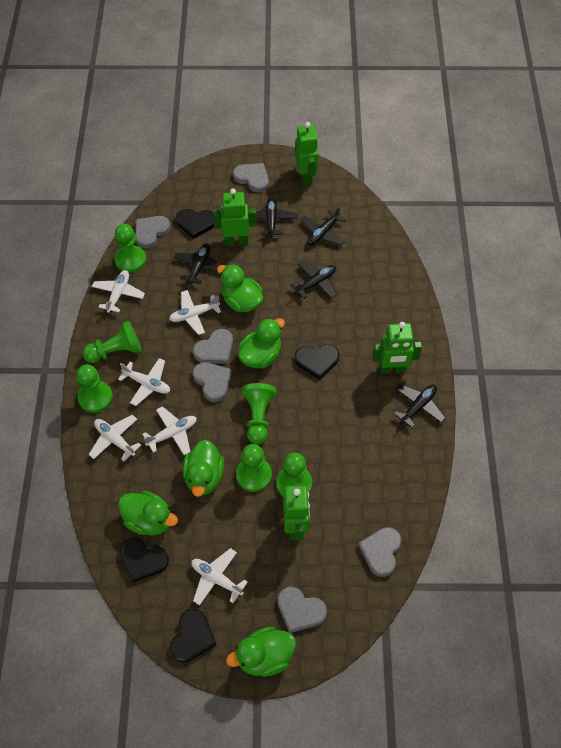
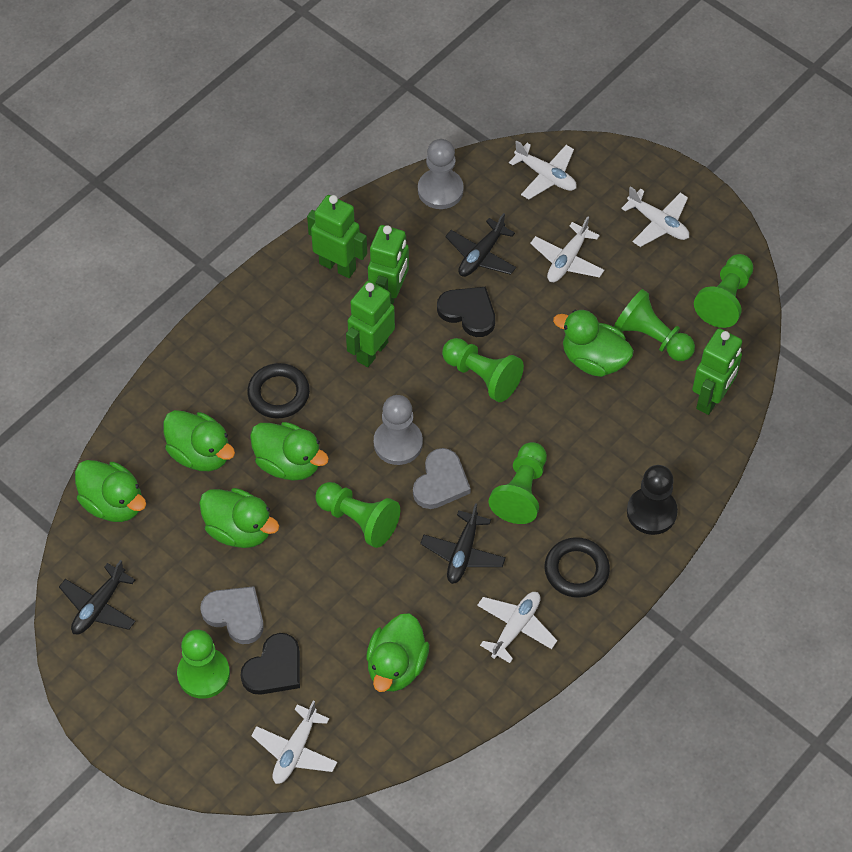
black heart: 4 -> 2
black pawn: 0 -> 1
black plane: 5 -> 3
black ring: 0 -> 2
green duck: 5 -> 6
grey heart: 6 -> 2
grey pawn: 0 -> 2
white plane: 6 -> 5

